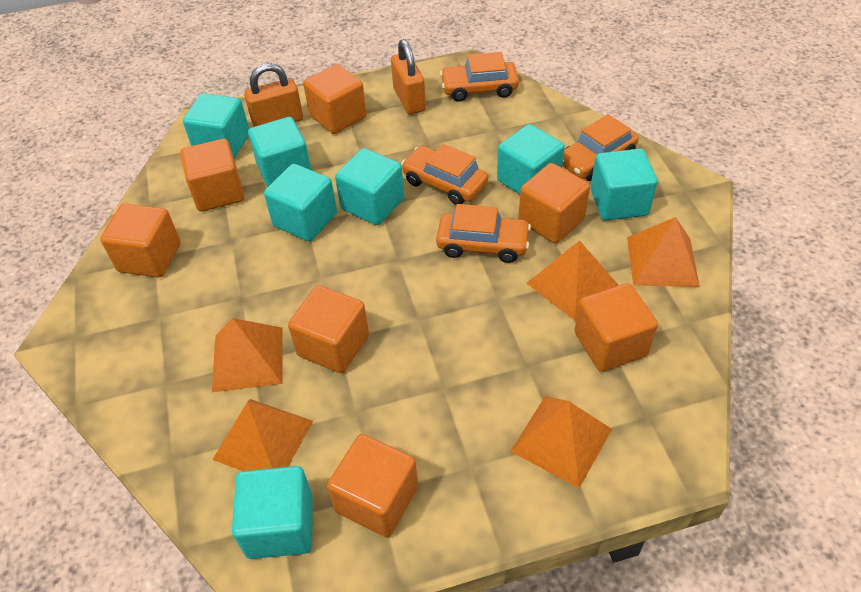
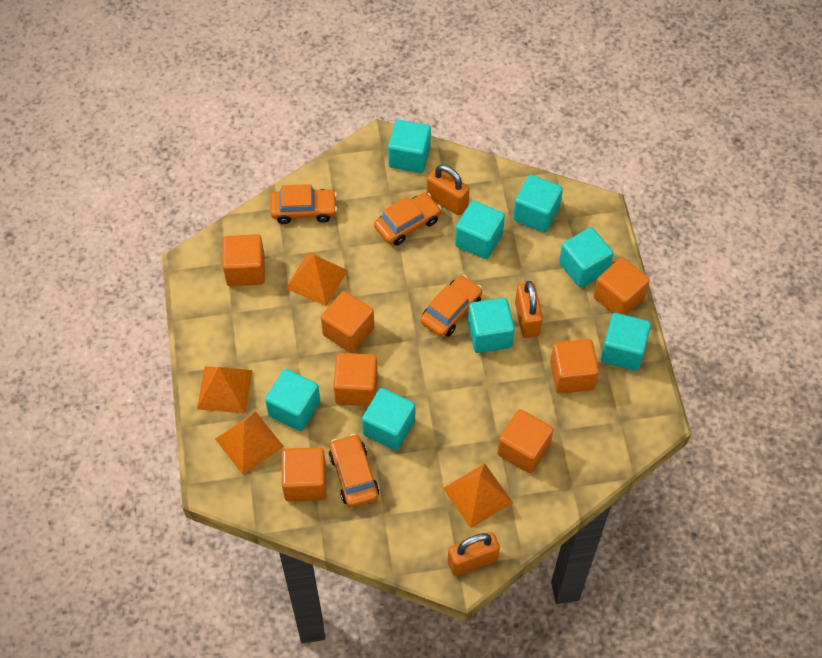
orange padlock: 2 -> 3
orange pyramid: 5 -> 4
turquoise cube: 7 -> 8

